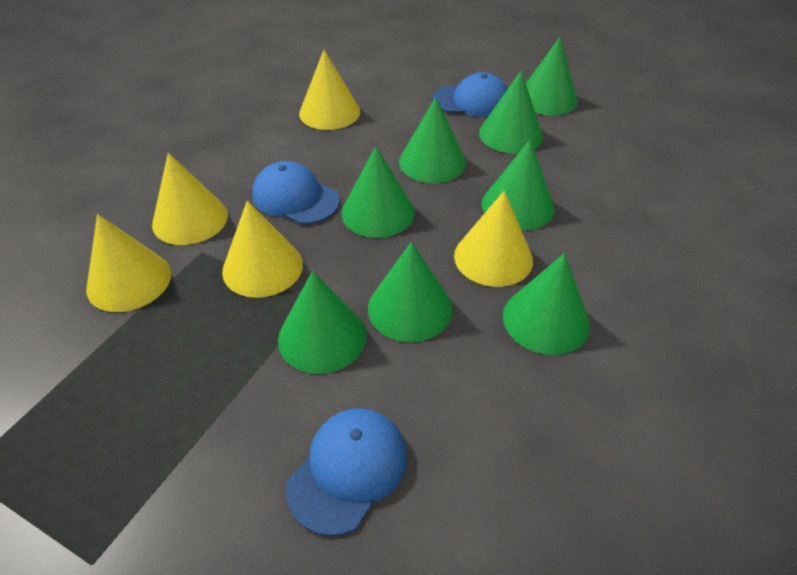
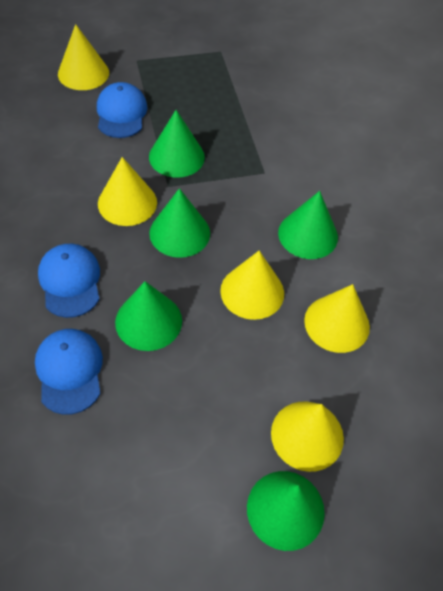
green cone: 8 -> 5

